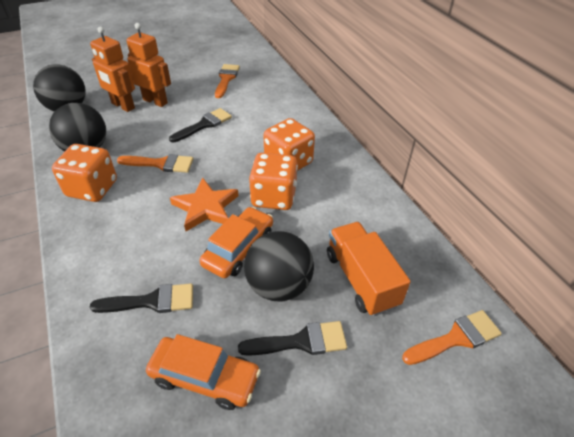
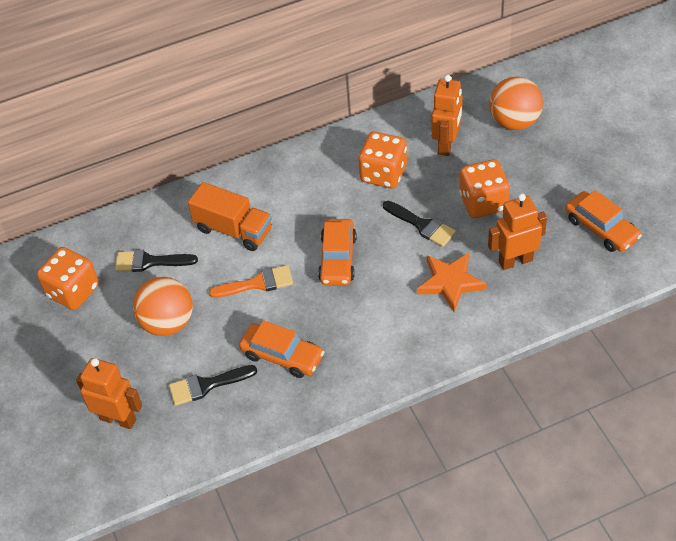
black ball: 3 -> 0
orange ball: 0 -> 2
orange brush: 3 -> 1
orange car: 2 -> 3
orange robot: 2 -> 3

